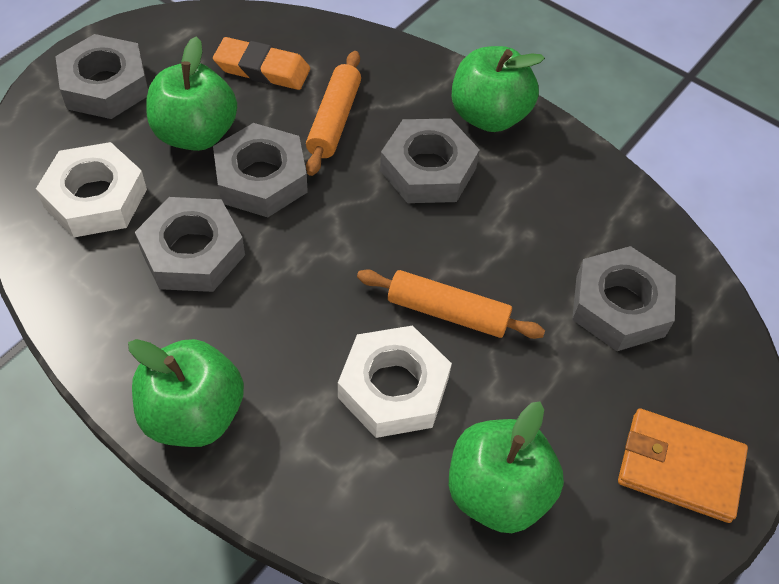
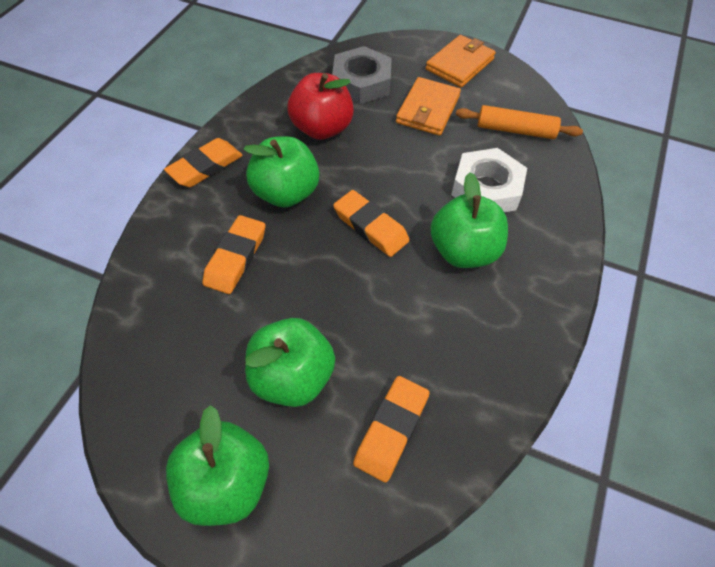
grey nut: 5 -> 1
orange eraser: 1 -> 4
orange rolling pin: 2 -> 1
orange wallet: 1 -> 2
red apple: 0 -> 1
white nut: 2 -> 1

